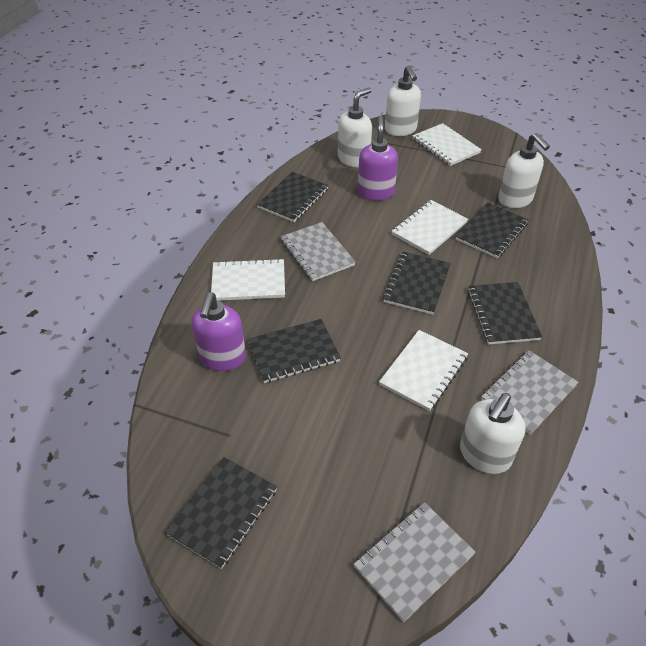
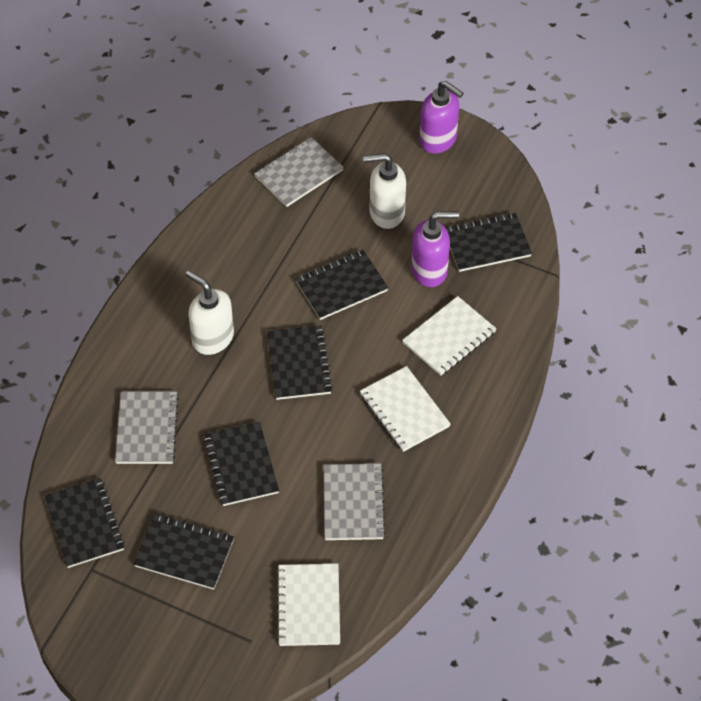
white notebook: 4 -> 3
white soap dispenser: 4 -> 2

